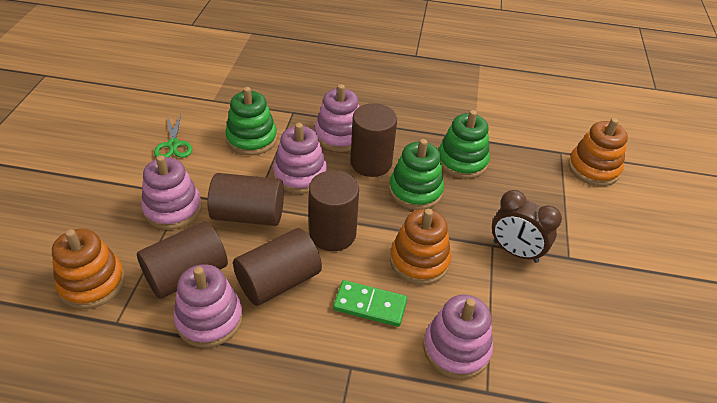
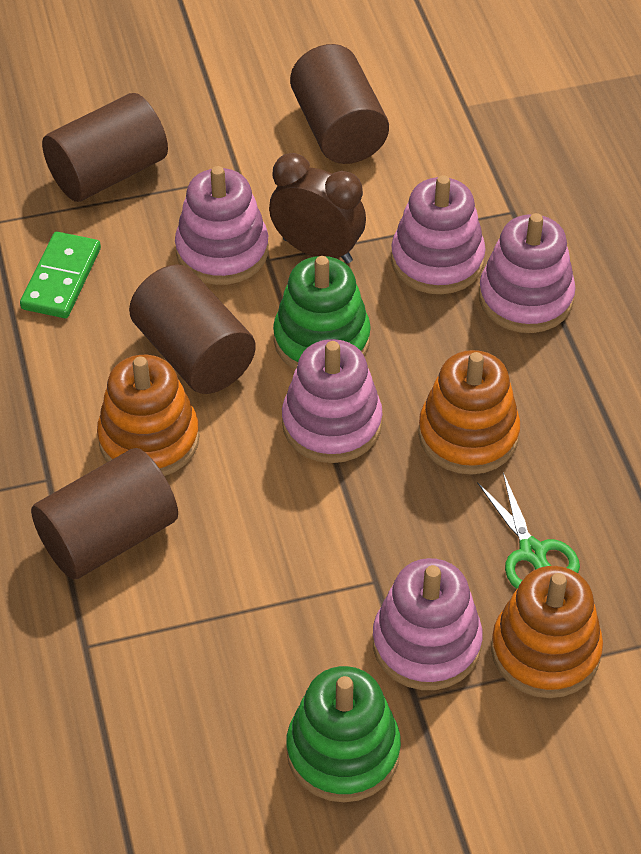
brown cylinder: 5 -> 4
green stacking toy: 3 -> 2

